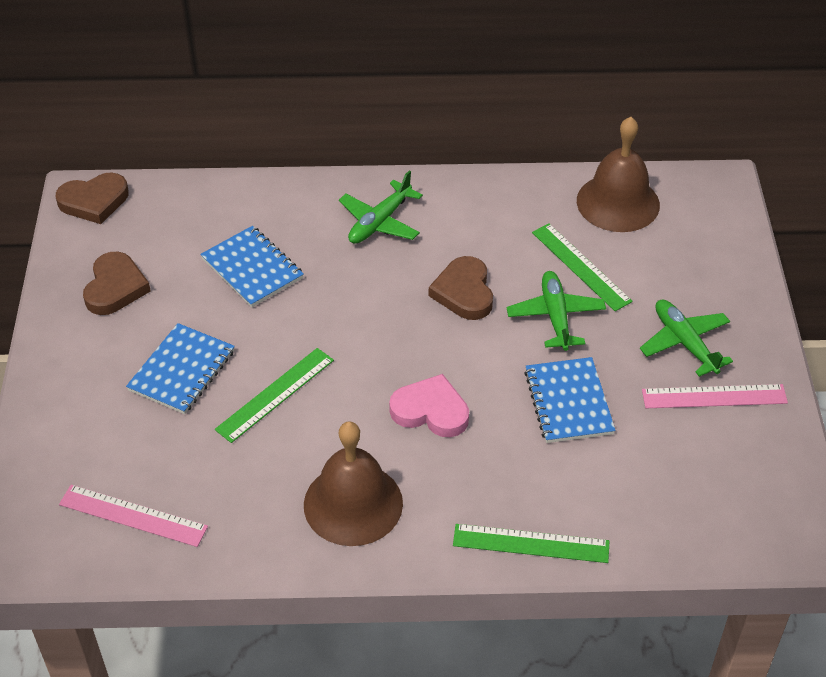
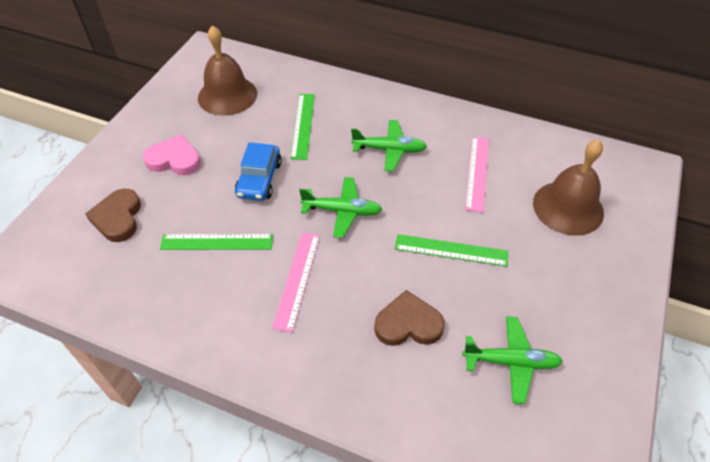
blue car: 0 -> 1
blue notebook: 3 -> 0
brown heart: 3 -> 2

